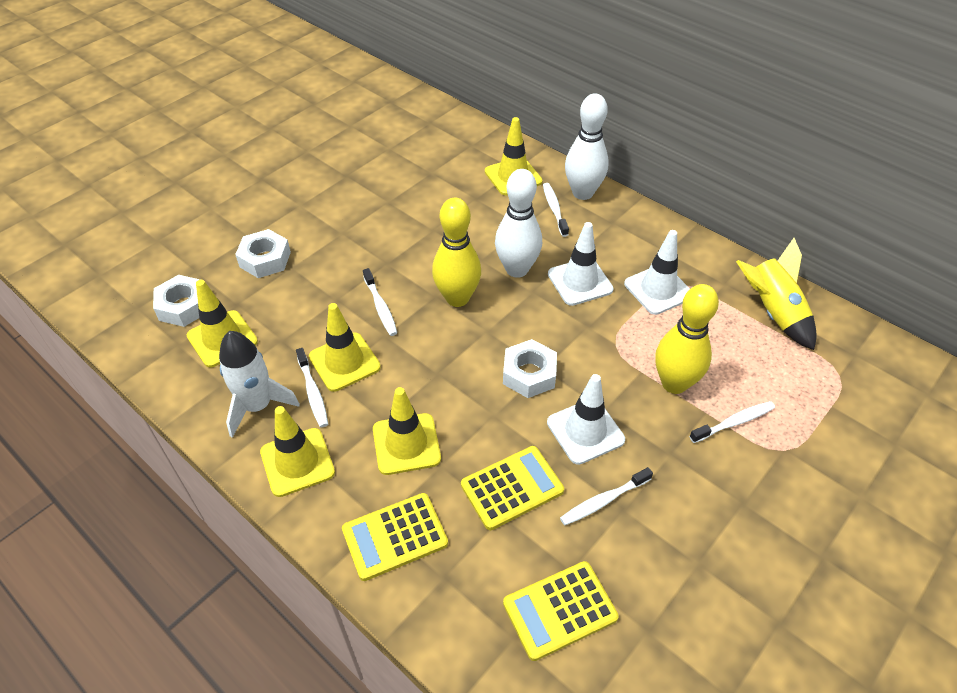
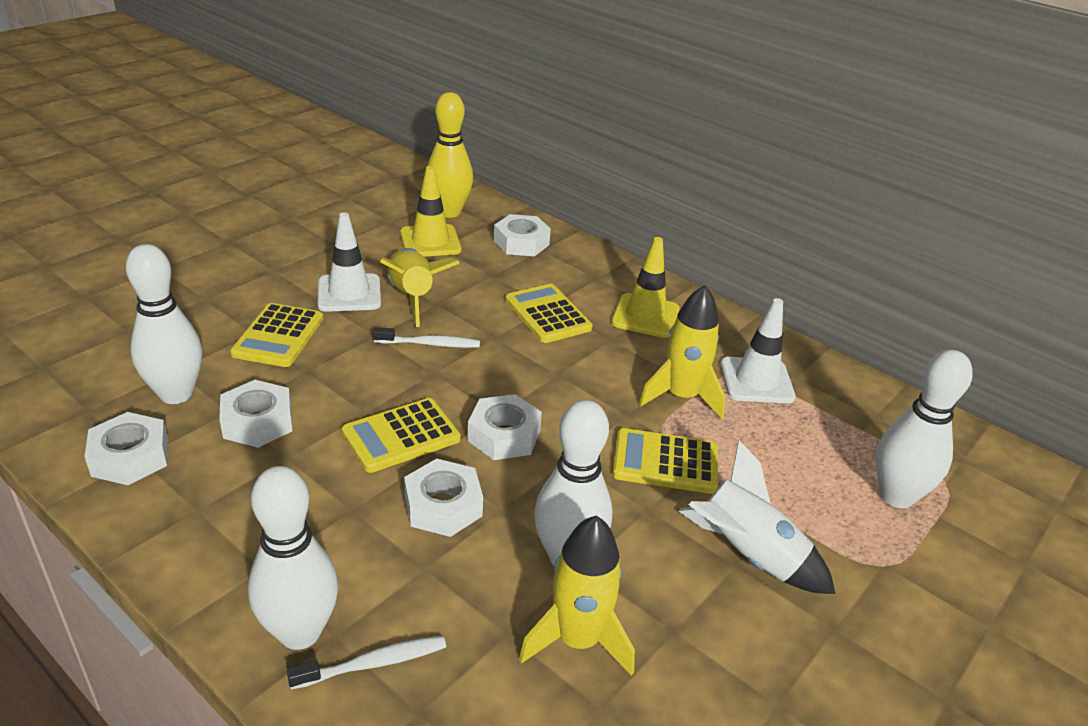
white bowling pin: 2 -> 4
white nut: 3 -> 5
white toothbrush: 5 -> 2
white traffic cone: 3 -> 2
yellow bowling pin: 2 -> 1
yellow calculator: 3 -> 4
yellow rocket: 1 -> 3
yellow traffic cone: 5 -> 2

